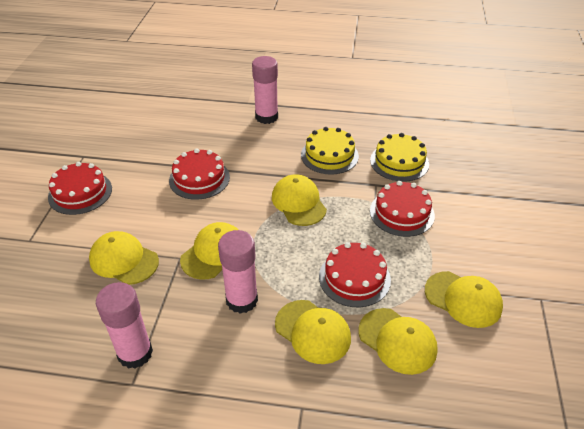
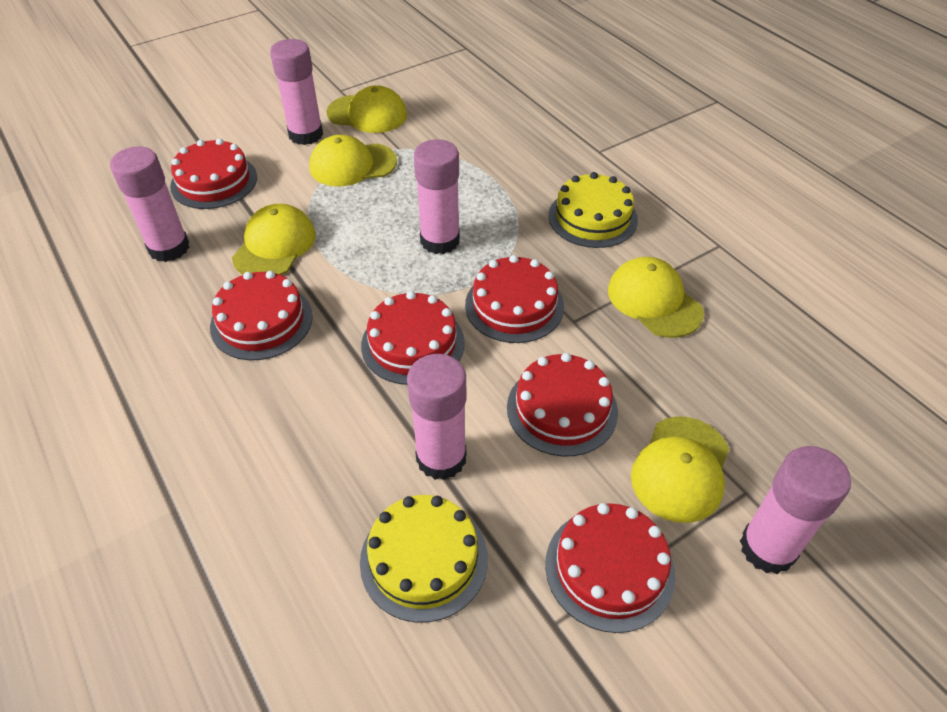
pink glue stick: 3 -> 5
red cake: 4 -> 6
yellow cap: 6 -> 5

